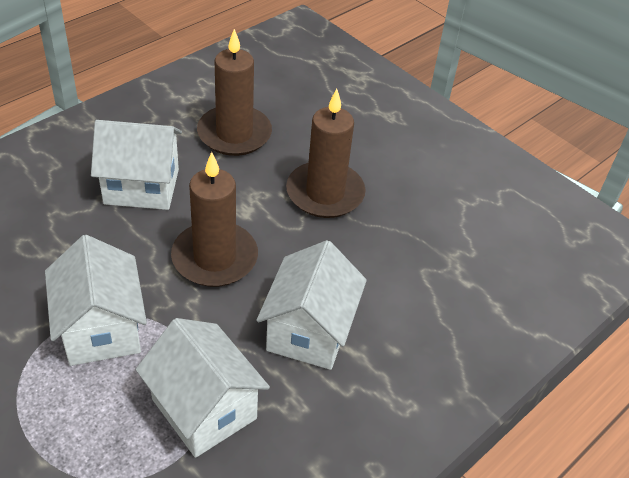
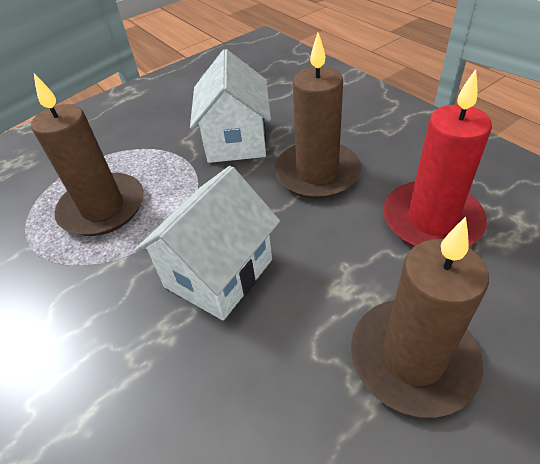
red candle: 0 -> 1
white house: 4 -> 2

